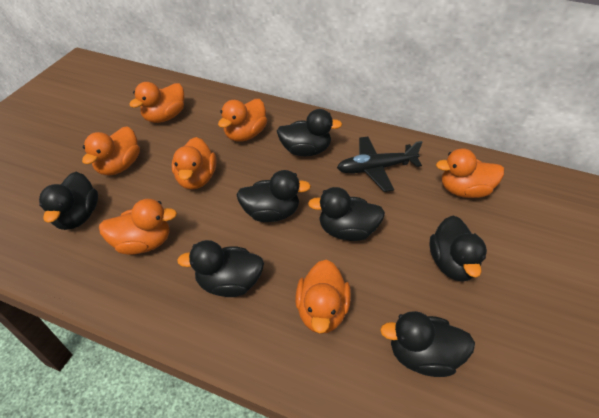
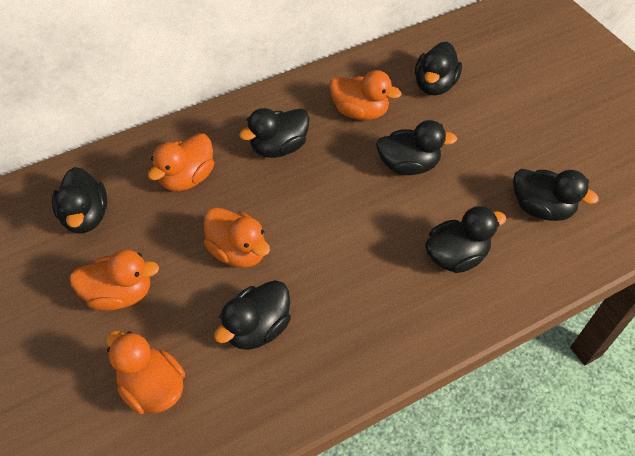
black plane: 1 -> 0
orange duck: 7 -> 5

